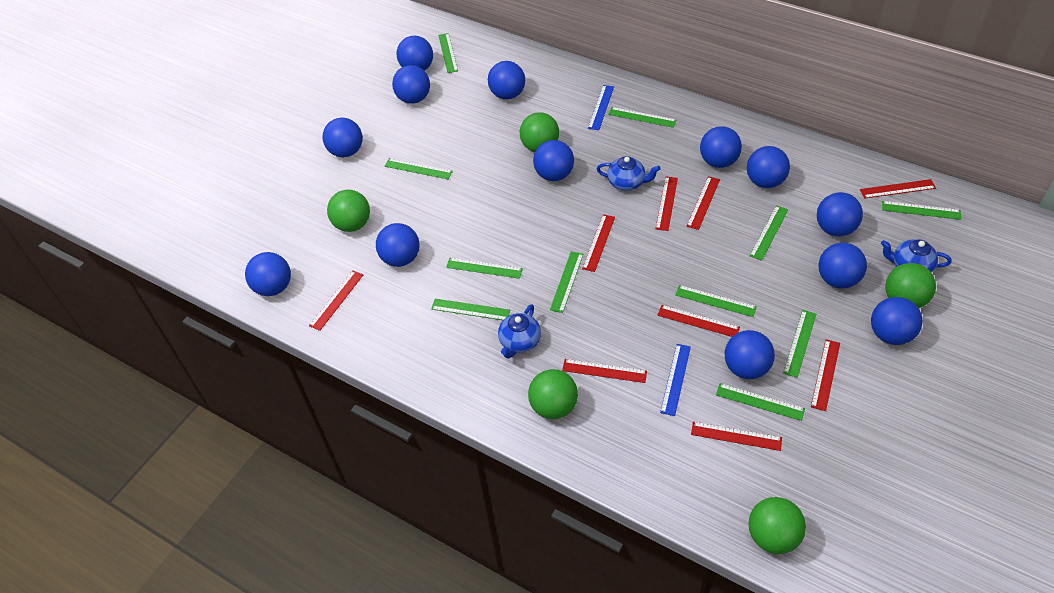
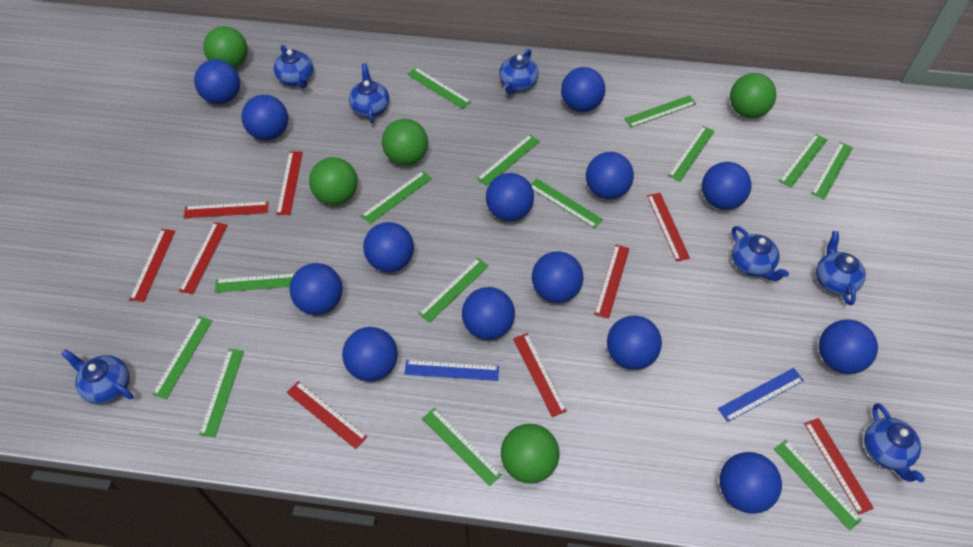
blue ball: 13 -> 14
blue teapot: 3 -> 7
green ruler: 11 -> 14

